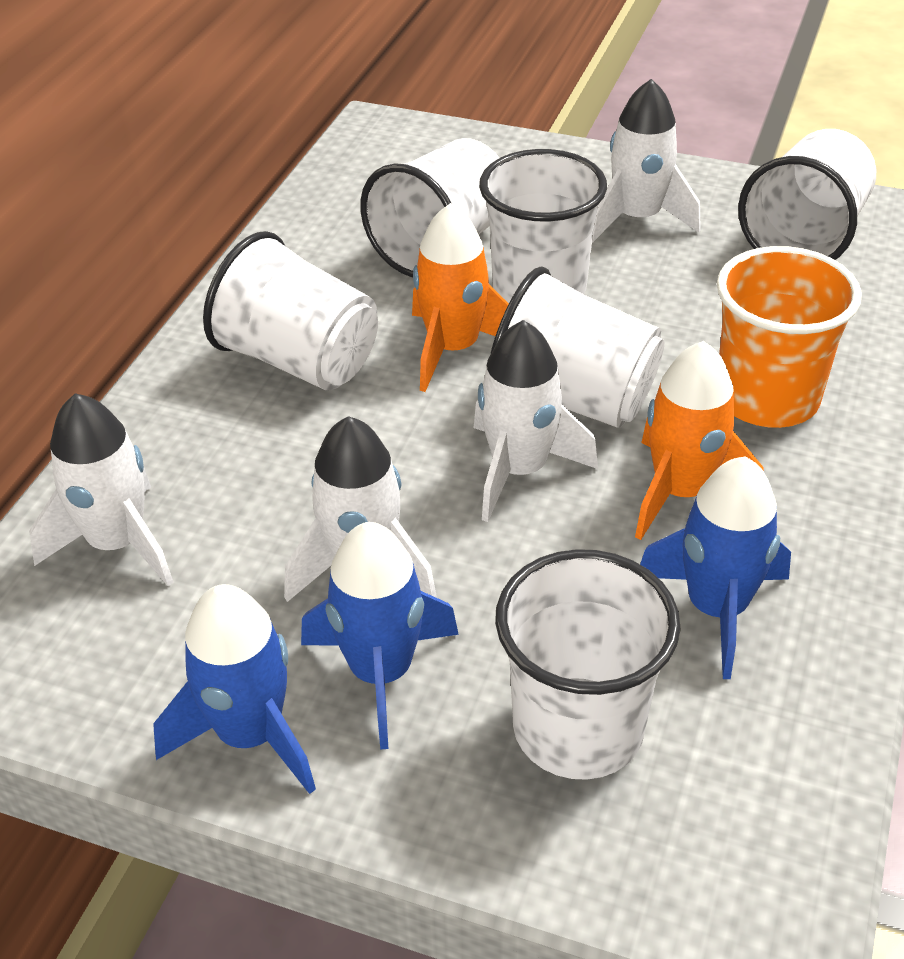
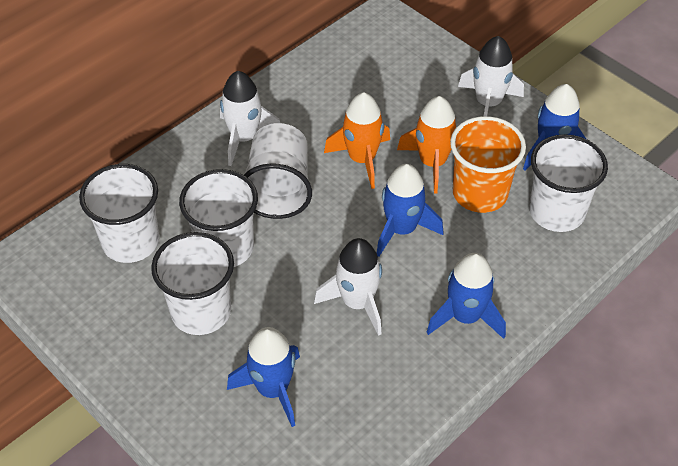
blue rocket: 3 -> 4
white cup: 6 -> 5
white rocket: 4 -> 3

